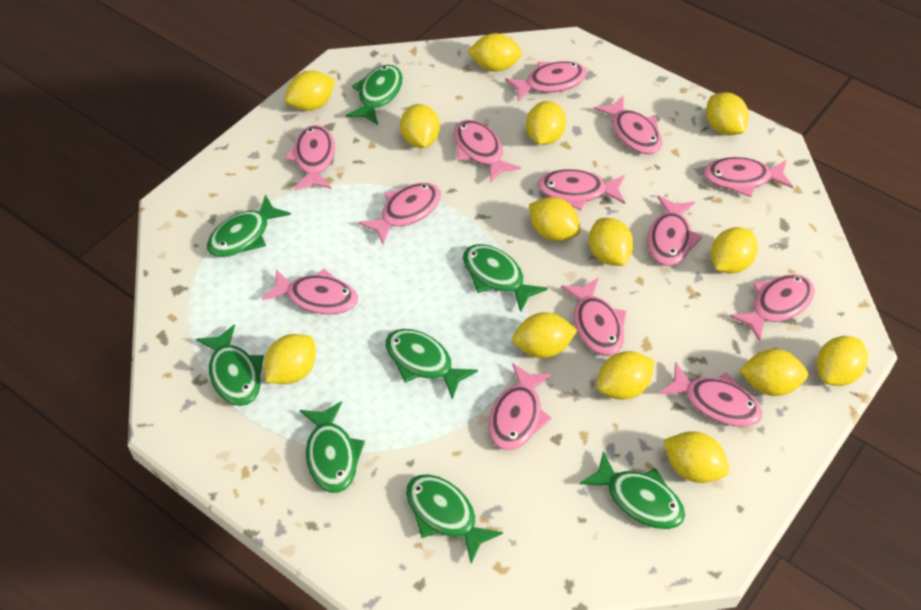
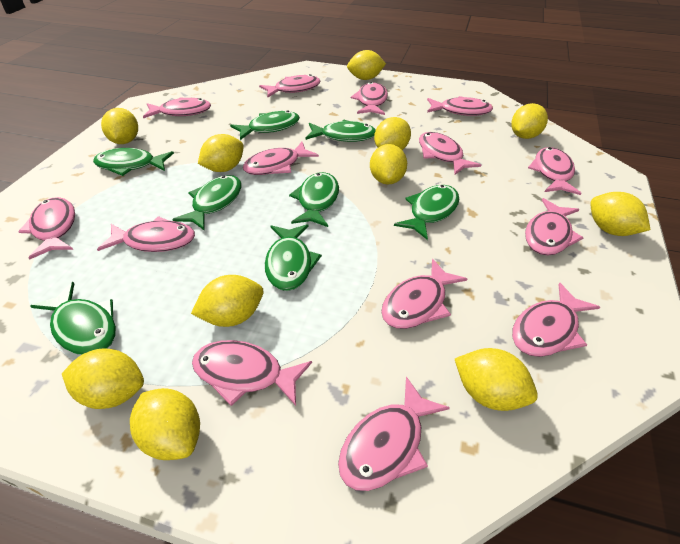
pink fish: 13 -> 14
yellow lemon: 14 -> 11

